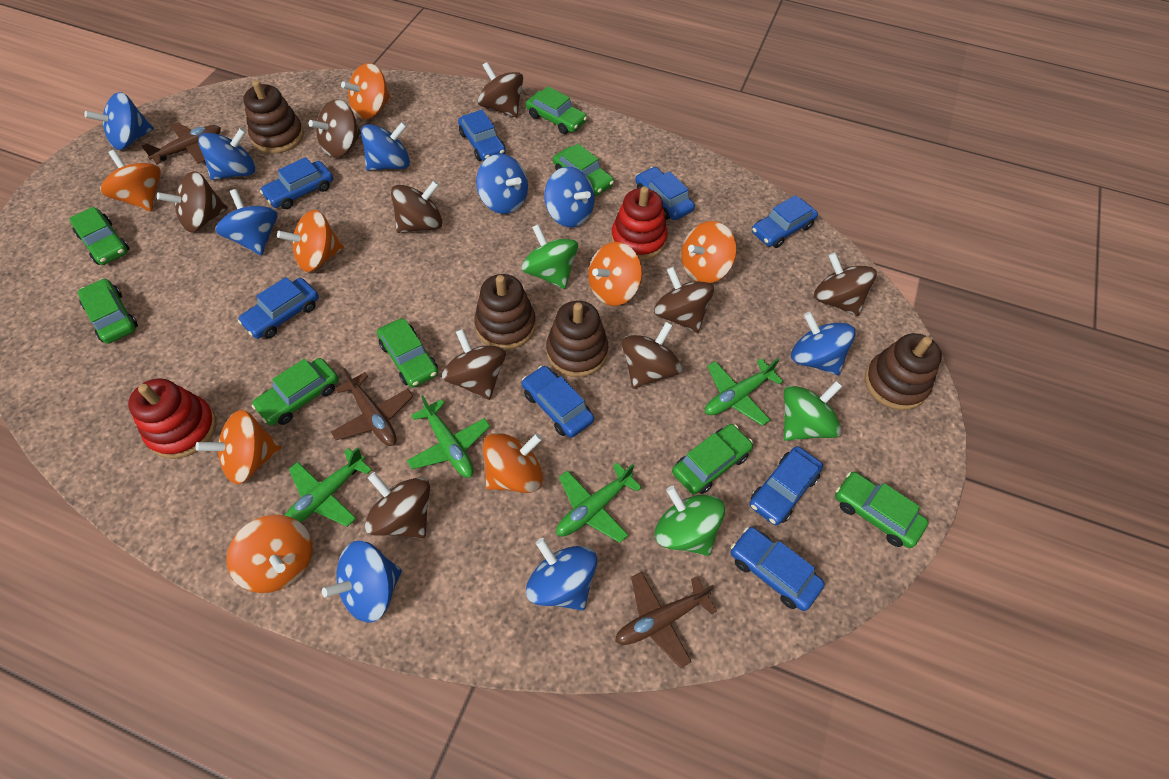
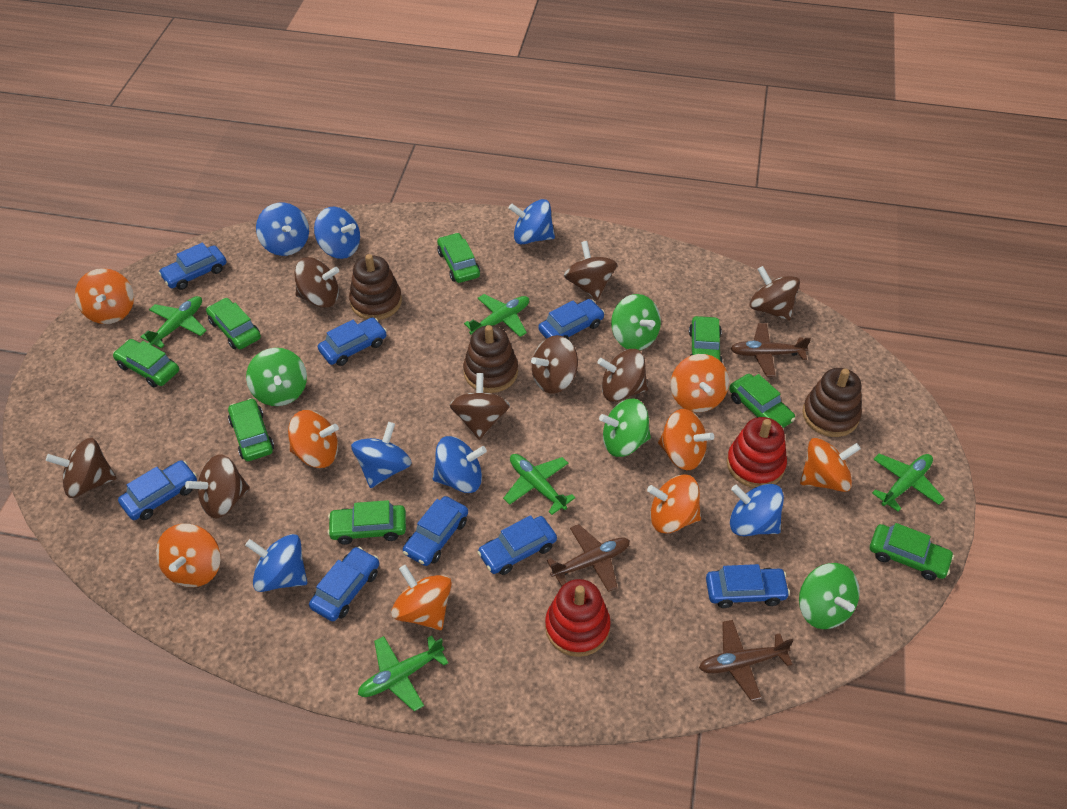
blue spinning top: 9 -> 7
brown spinning top: 9 -> 8
brown stacking toy: 4 -> 3
green plane: 4 -> 5
green spinning top: 3 -> 4

